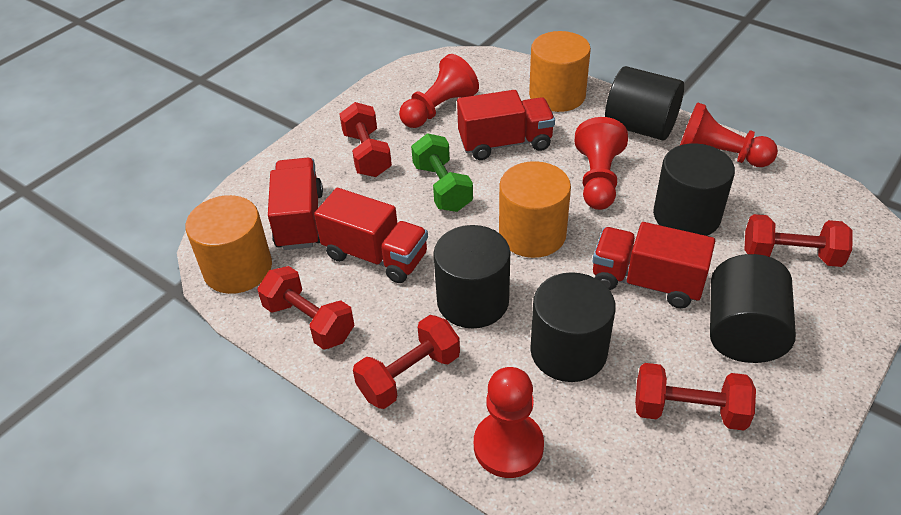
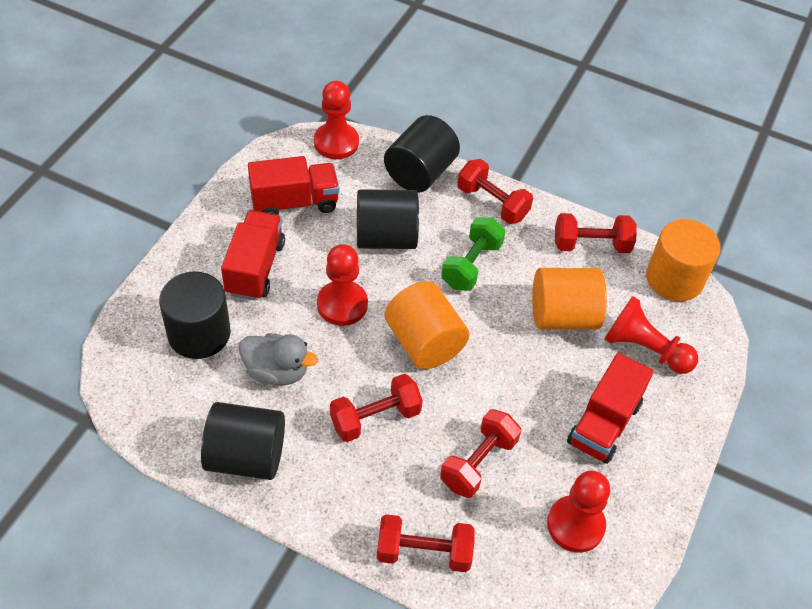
black cylinder: 5 -> 4
grey duck: 0 -> 1
red truck: 4 -> 3

